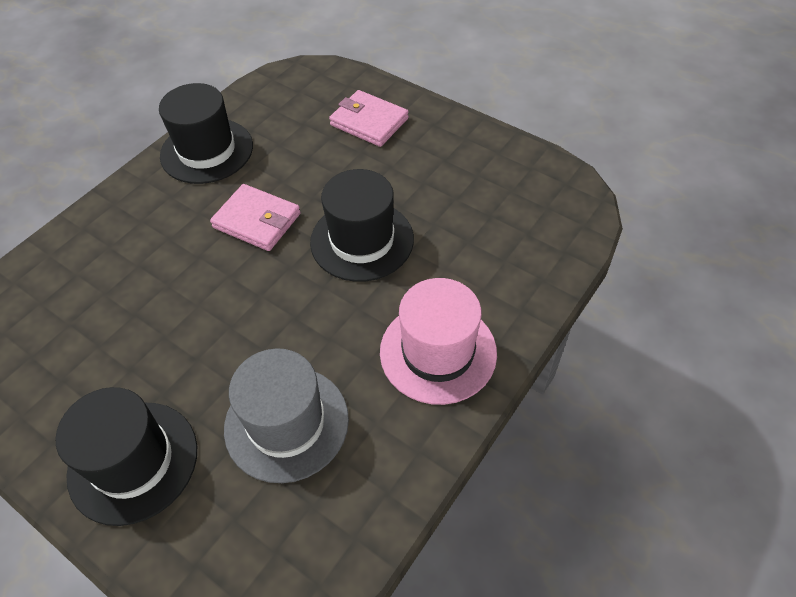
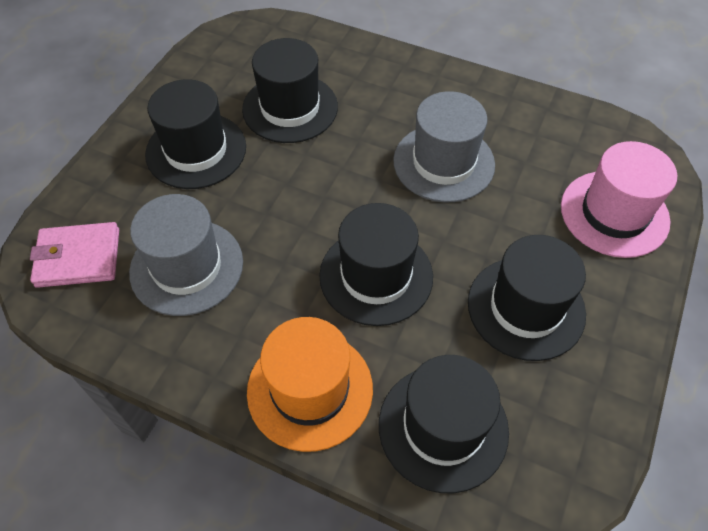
black hat: 3 -> 5
grey hat: 1 -> 2
orange hat: 0 -> 1
pink wallet: 2 -> 1

